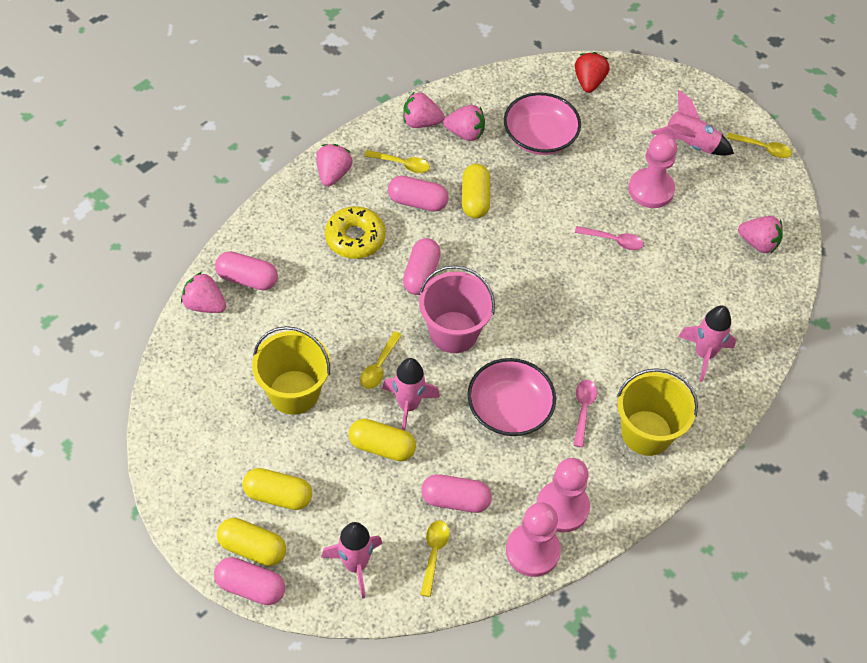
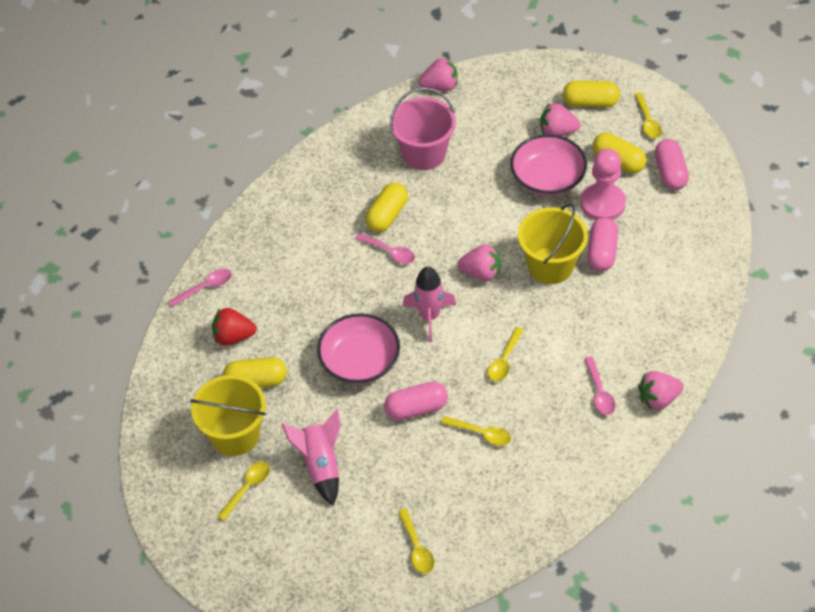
pink capsule: 5 -> 3
pink pawn: 3 -> 1
pink rocket: 4 -> 2
pink spoon: 2 -> 3
pink strawberry: 5 -> 4
yellow donut: 1 -> 0
yellow spoon: 4 -> 5

